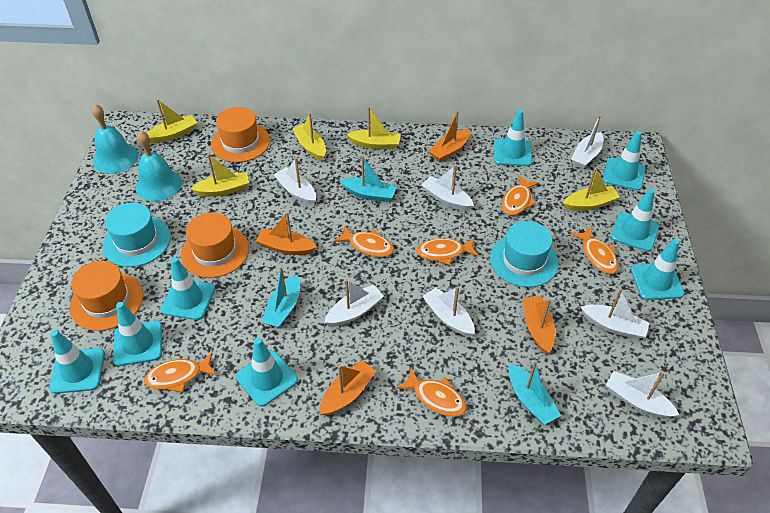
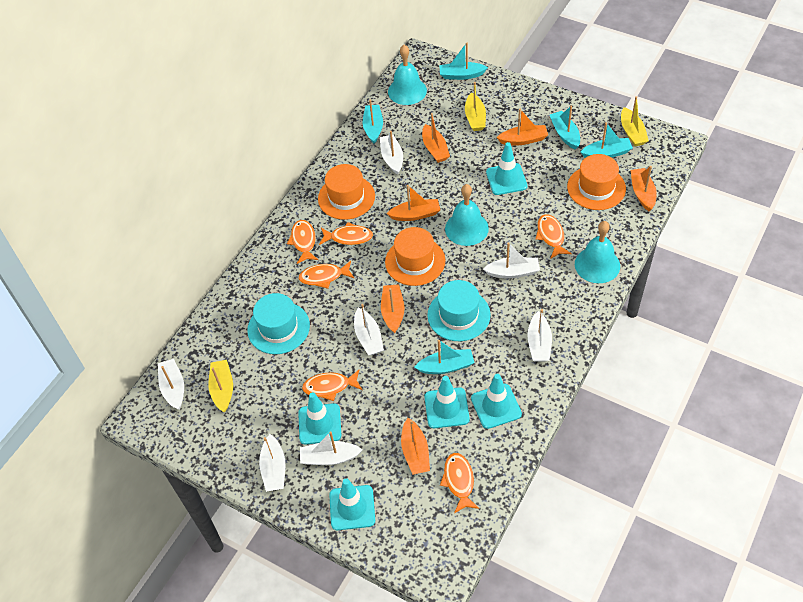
orange boat: 4 -> 6
turquoise bell: 2 -> 3
turquoise boat: 3 -> 5
turquoise traffic cone: 8 -> 5
yellow boat: 5 -> 3

